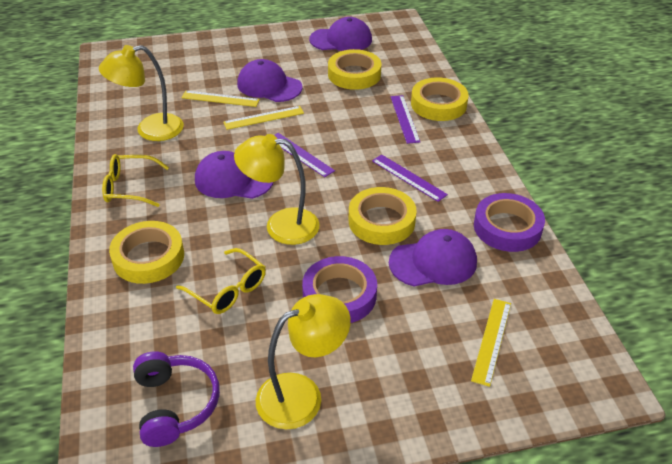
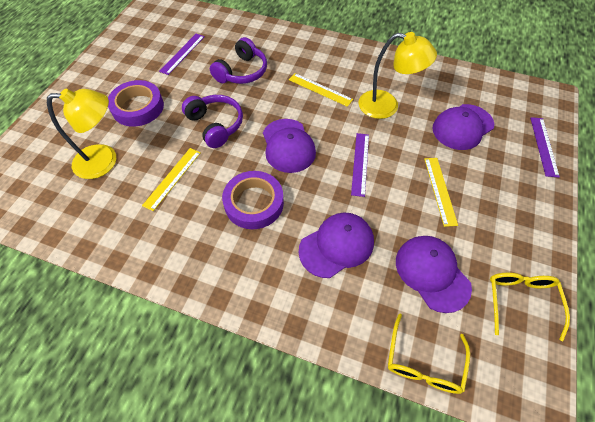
purple headphones: 1 -> 2
yellow lamp: 3 -> 2
yellow tape: 4 -> 0

